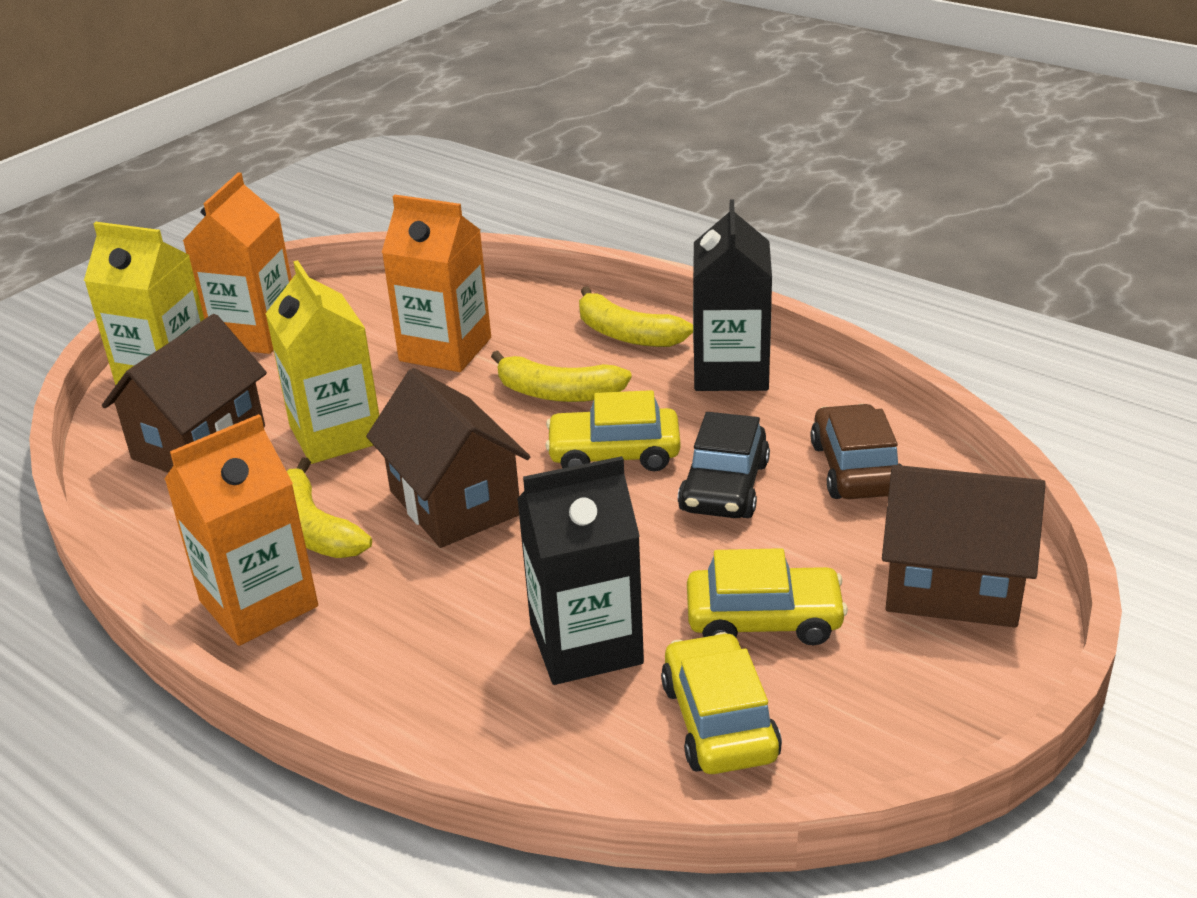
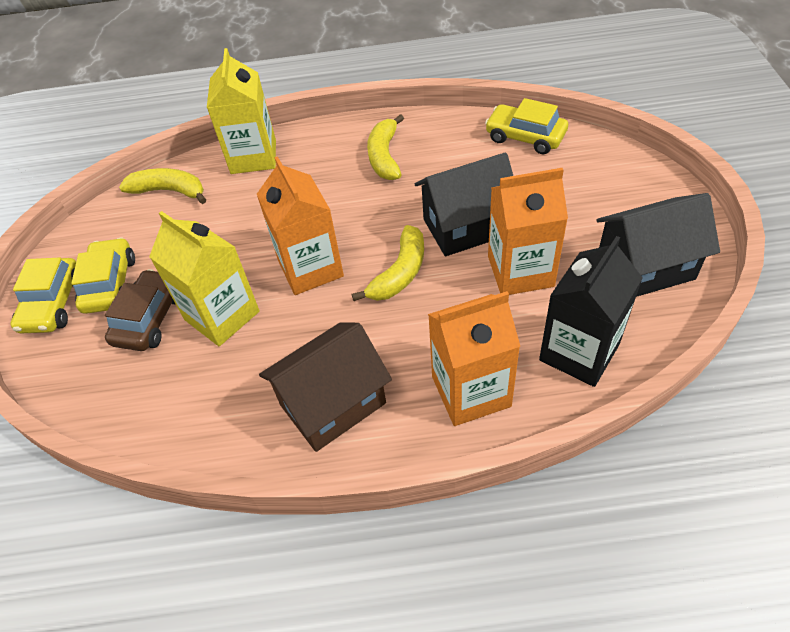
black car: 1 -> 0
black carton: 2 -> 1
black house: 0 -> 2
brown house: 3 -> 1

